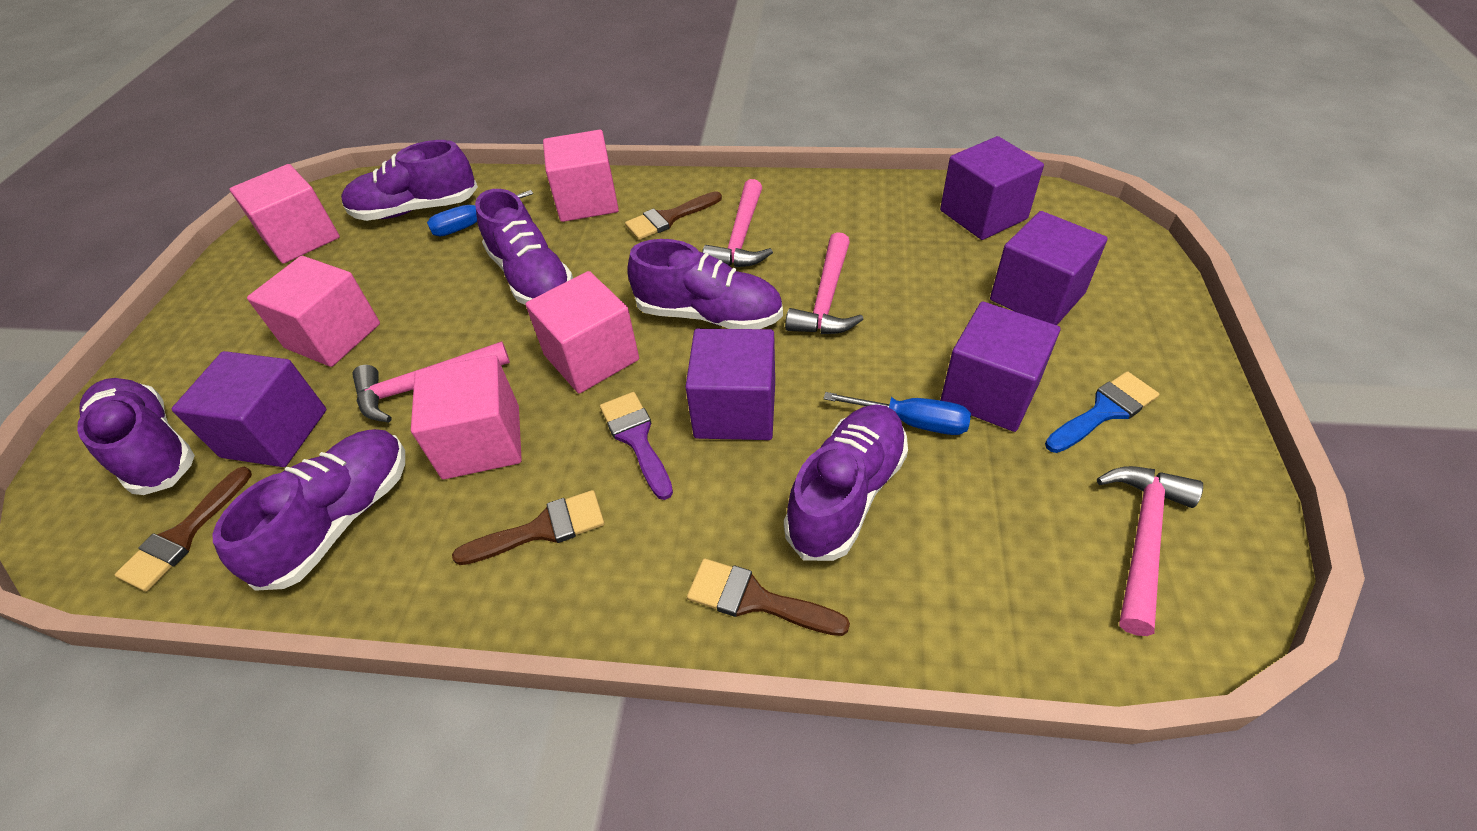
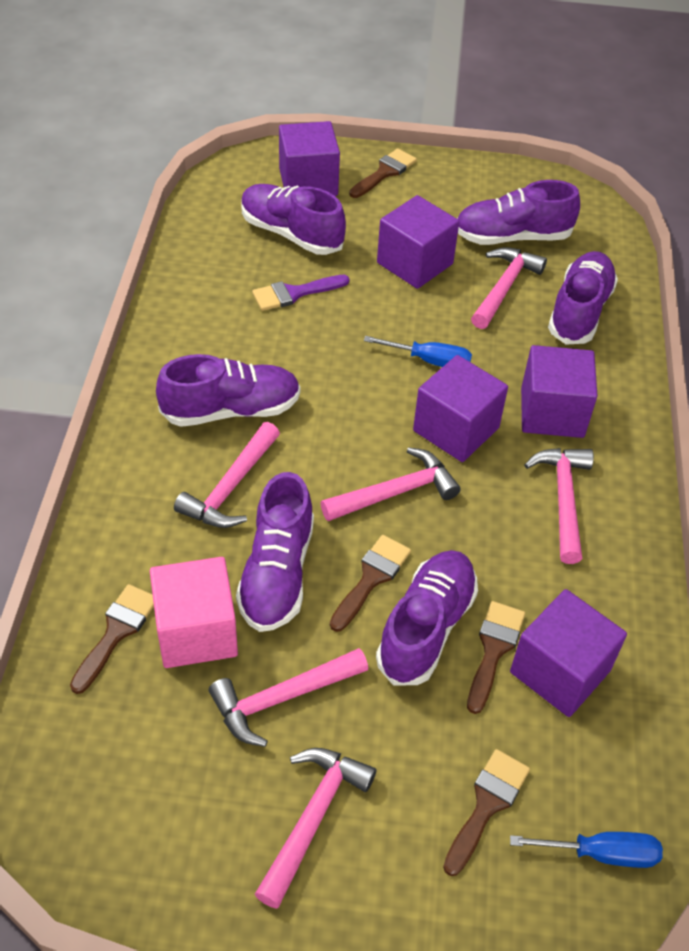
blue brush: 1 -> 0
brown brush: 4 -> 5
pink cube: 5 -> 1
pink hammer: 4 -> 6

